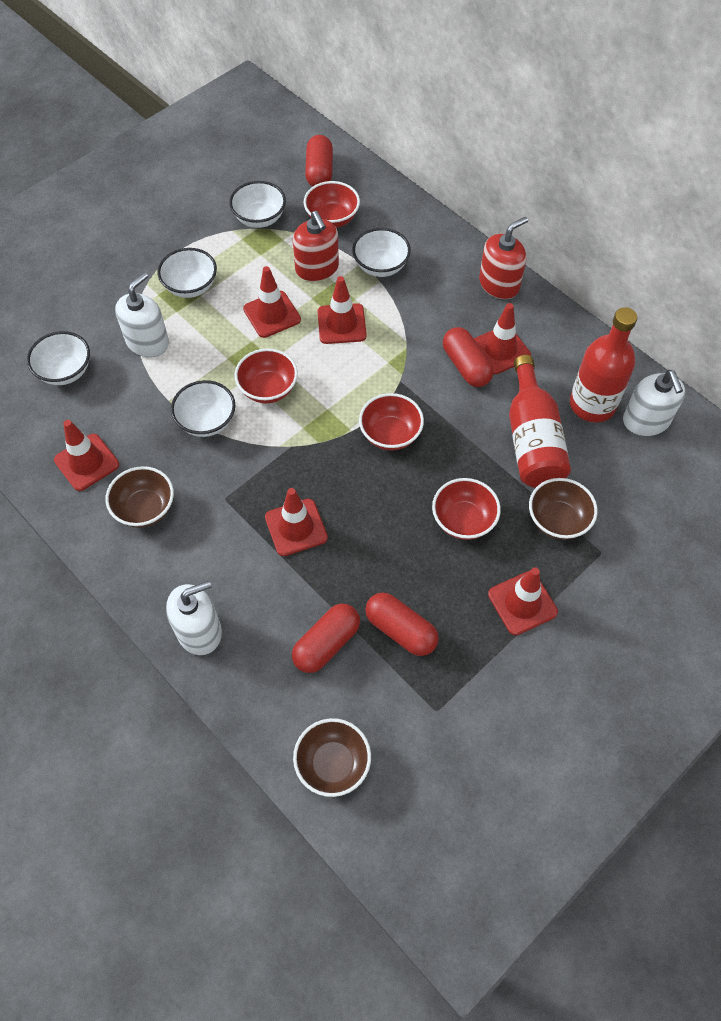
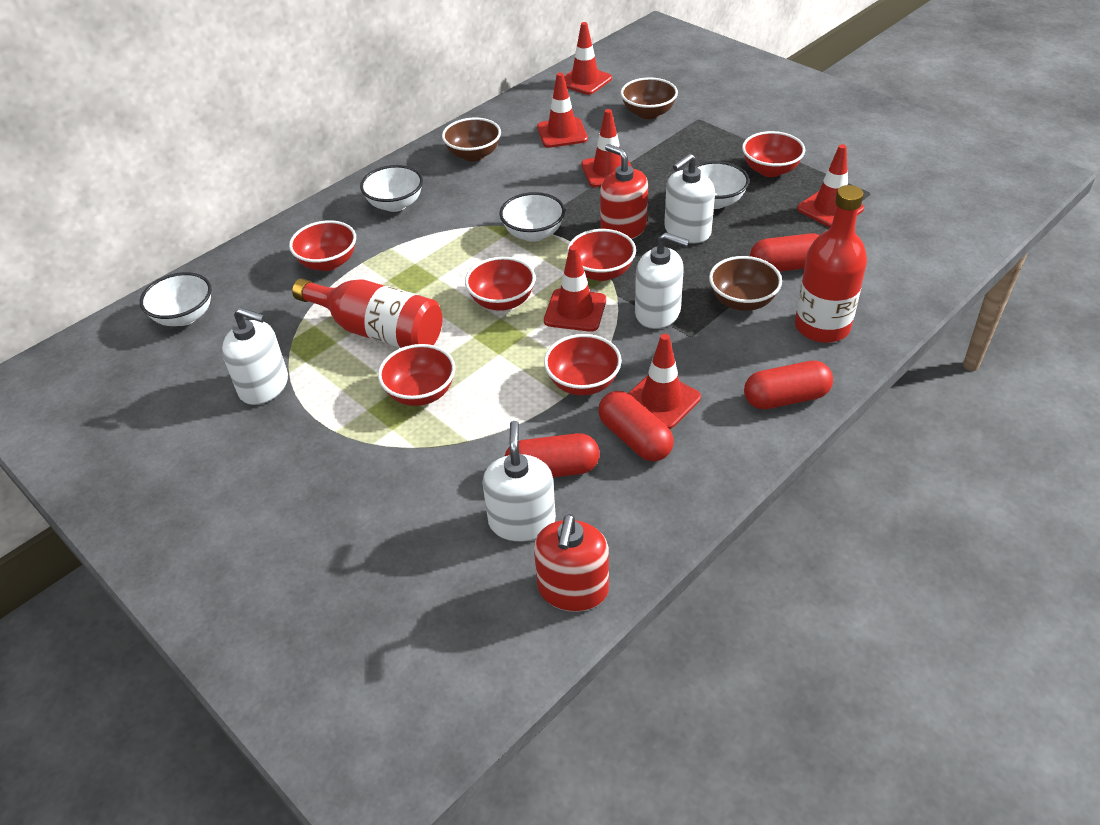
red bowl: 4 -> 6
white bowl: 5 -> 4
white soap dispenser: 3 -> 4

